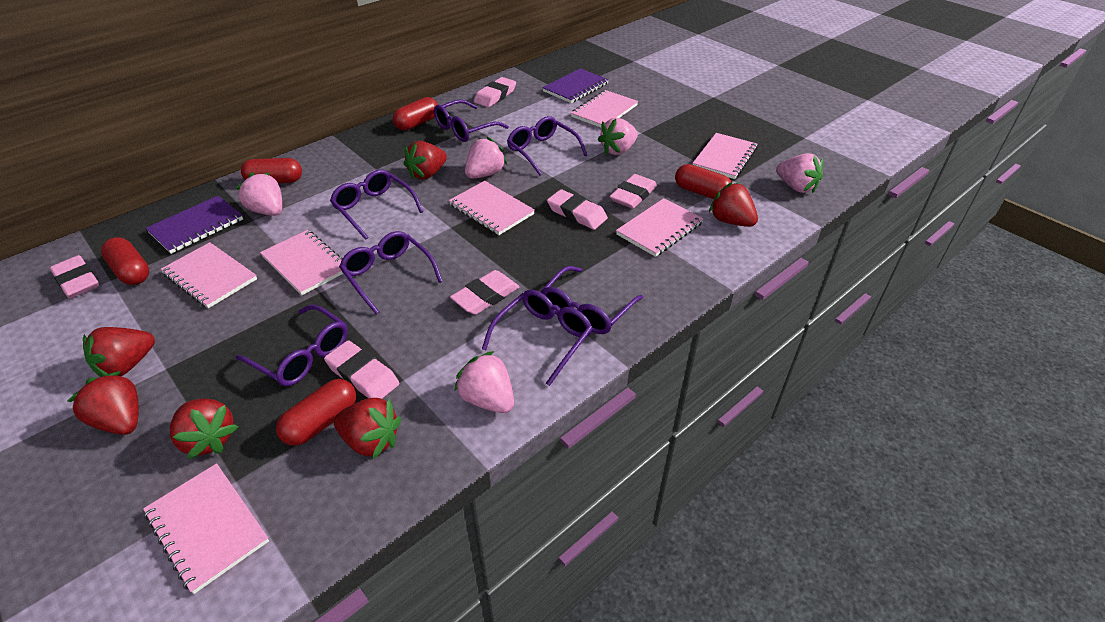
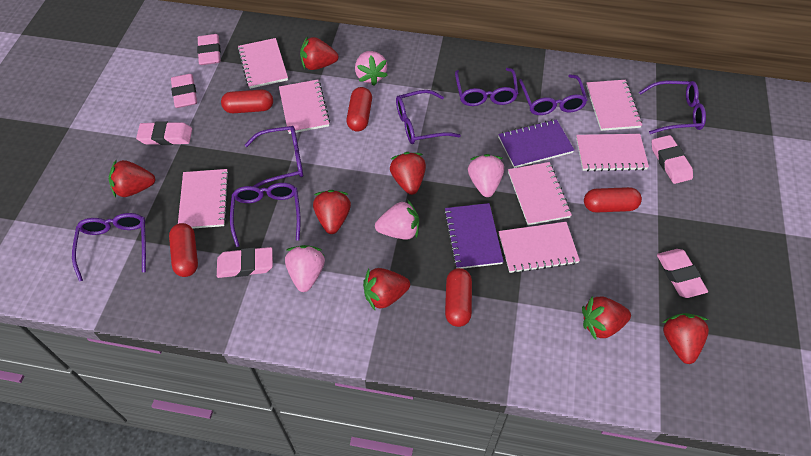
pink strawberry: 5 -> 4
red strawberry: 6 -> 7

